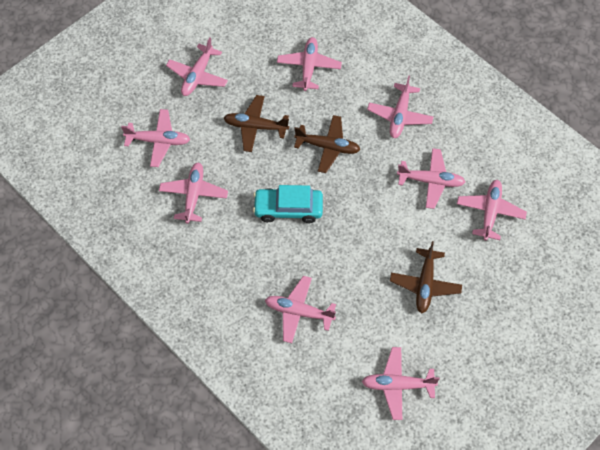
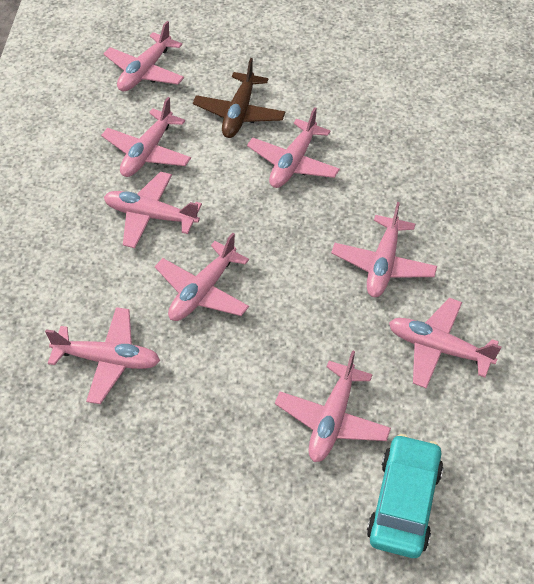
brown plane: 3 -> 1

